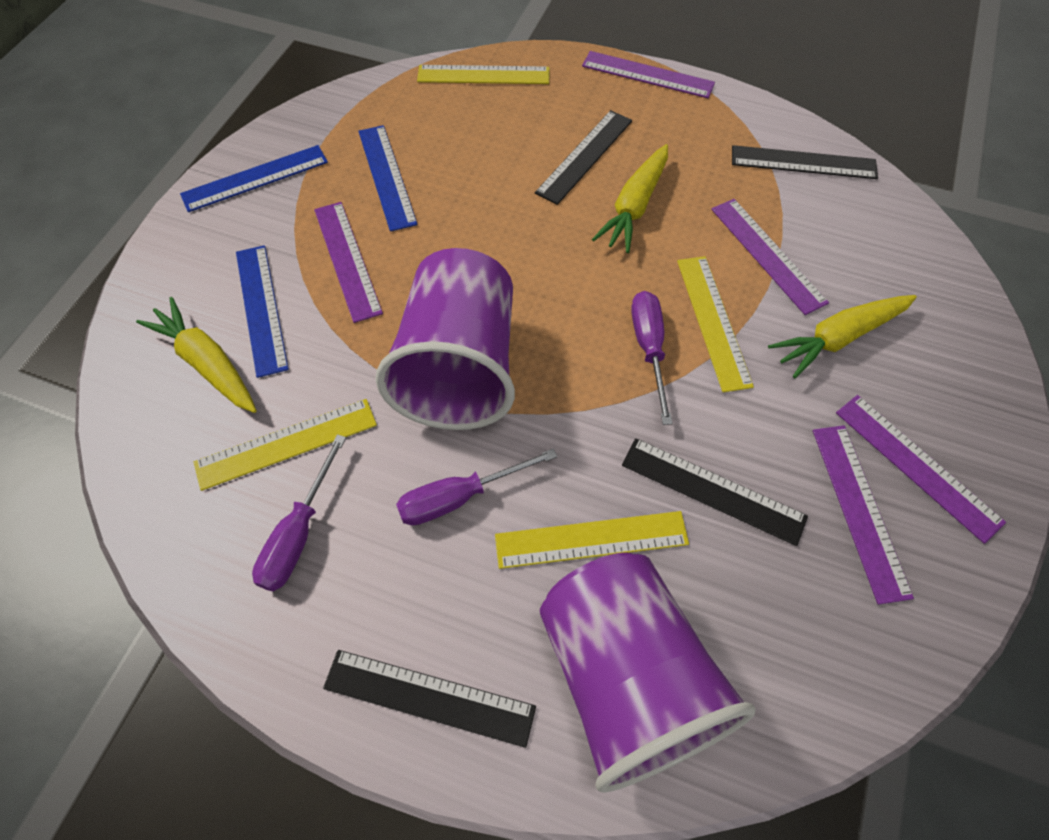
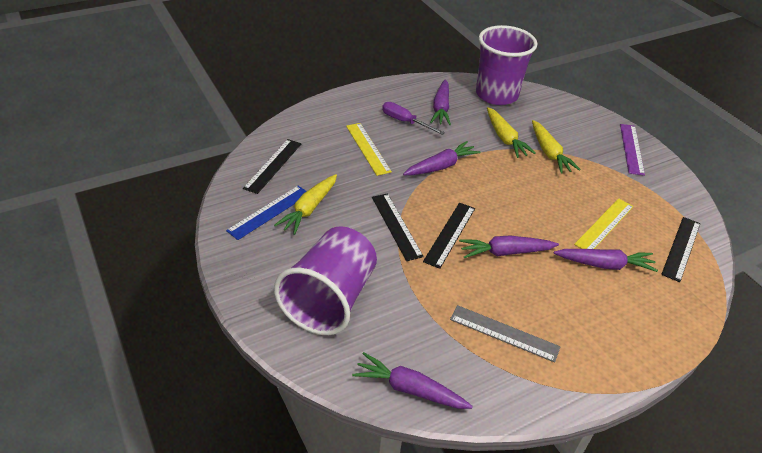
blue ruler: 3 -> 1
grey ruler: 0 -> 1
purple carrot: 0 -> 5
purple ruler: 5 -> 1
purple screwdriver: 3 -> 1
yellow ruler: 4 -> 2

